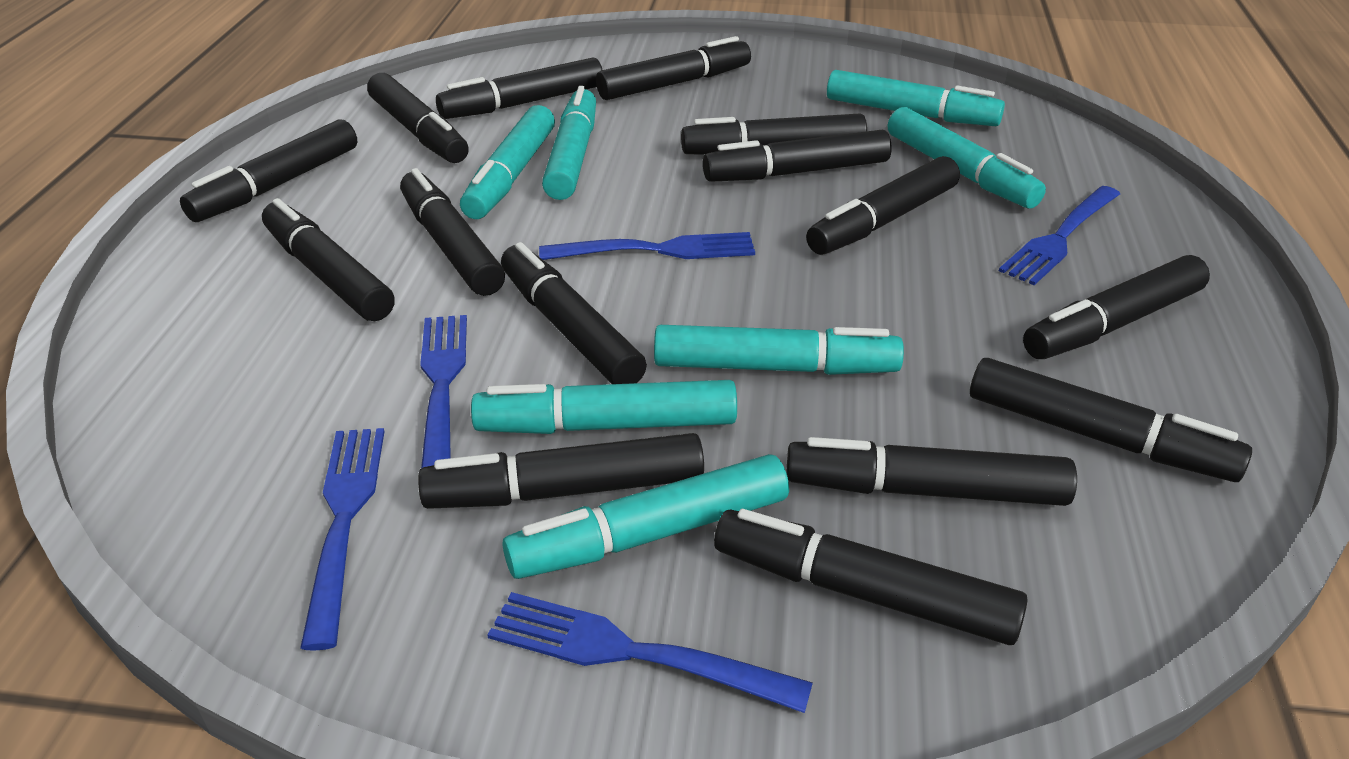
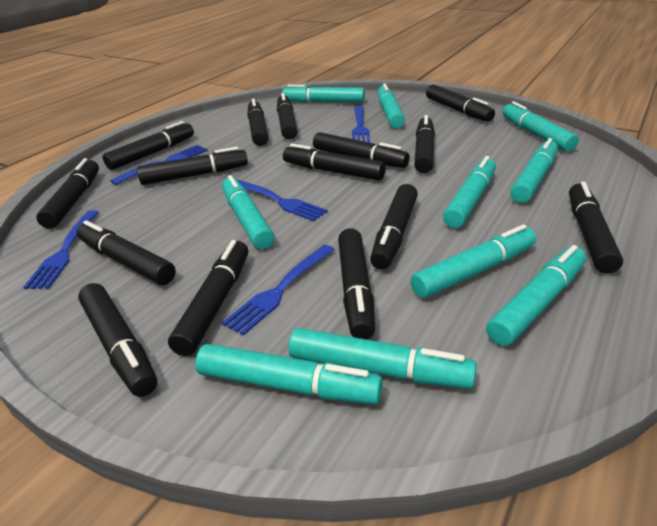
turquoise marker: 7 -> 10

